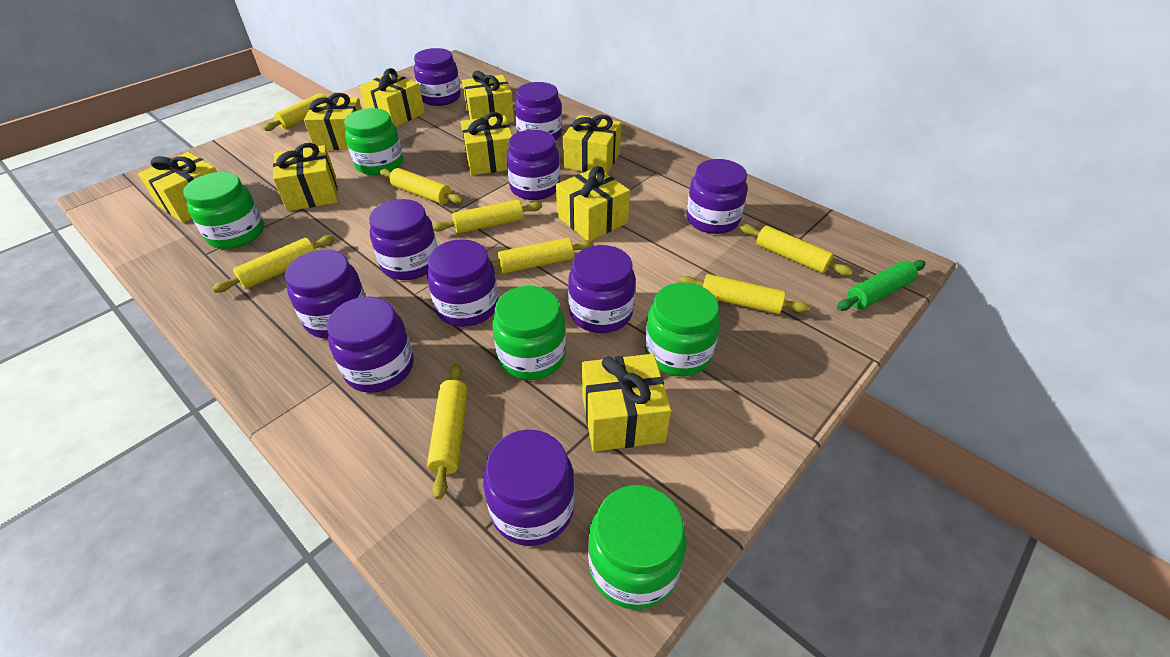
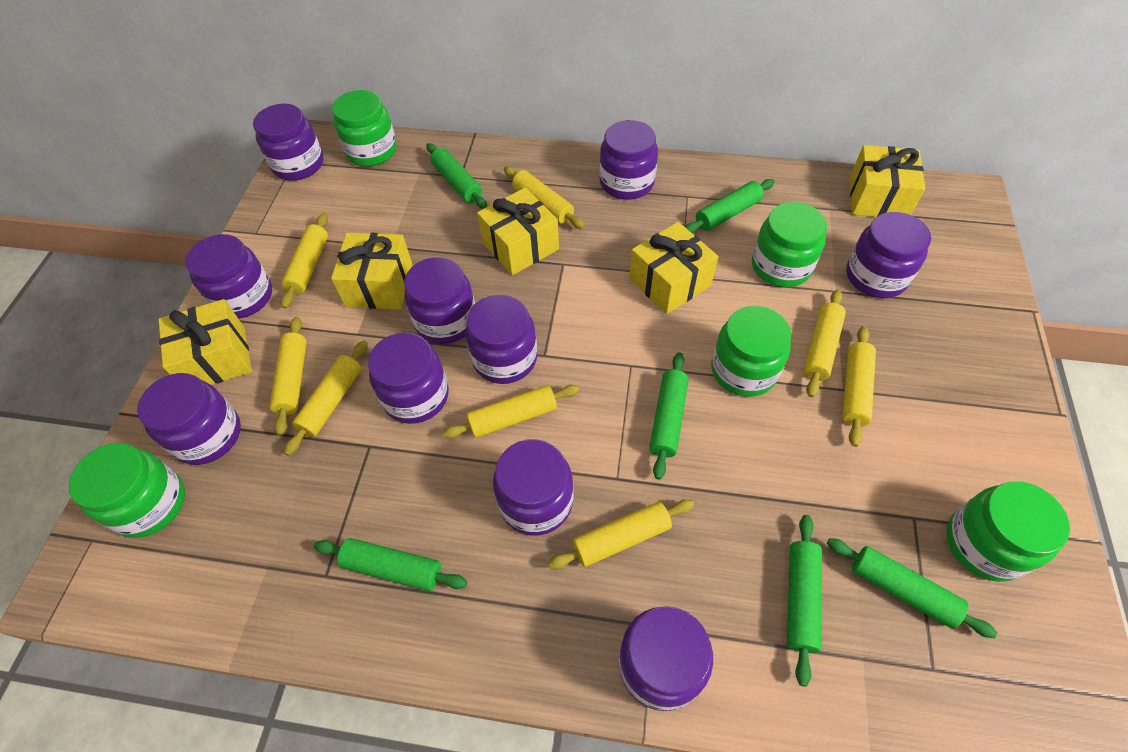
green rolling pin: 1 -> 6
yellow gift: 9 -> 5

